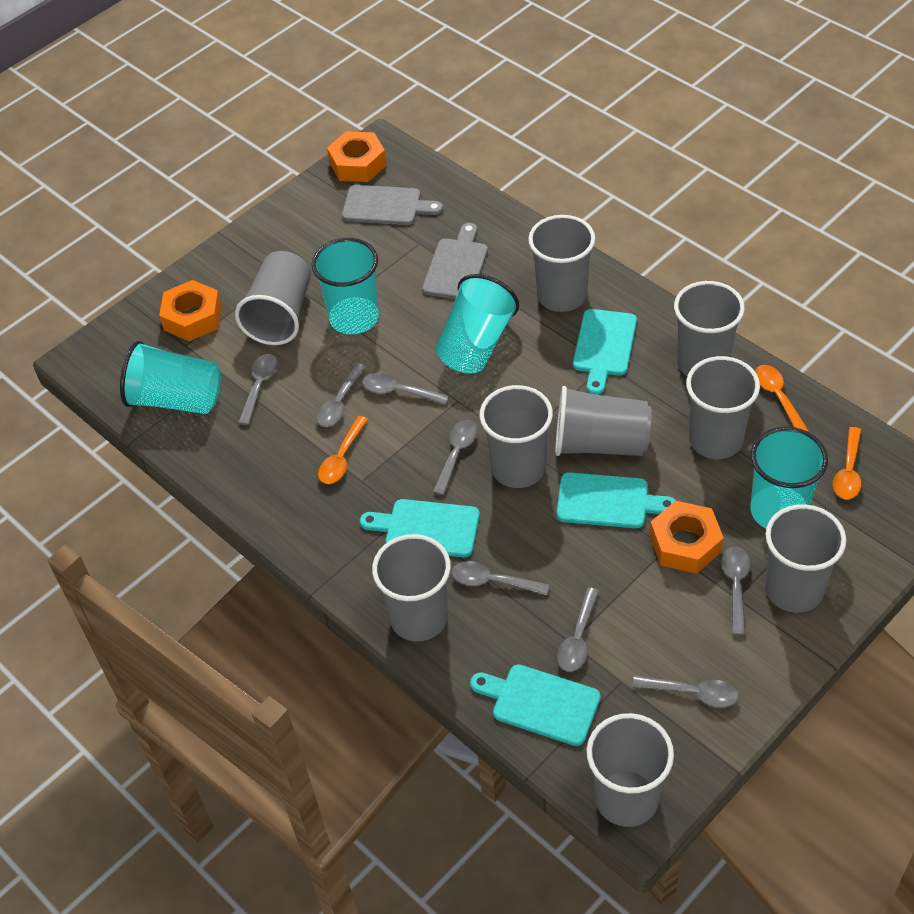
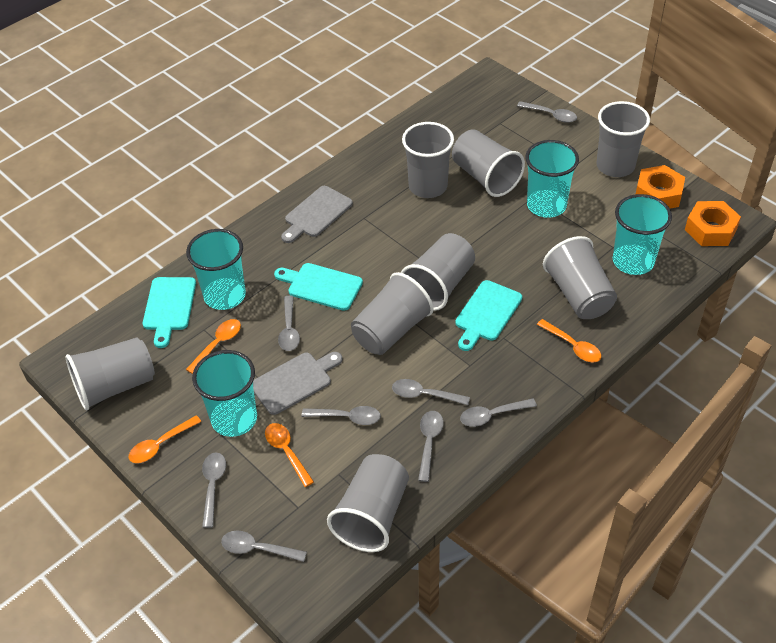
grey cup: 9 -> 8
orange nut: 3 -> 2
orange spoon: 3 -> 4
turquoise cutting board: 4 -> 3

